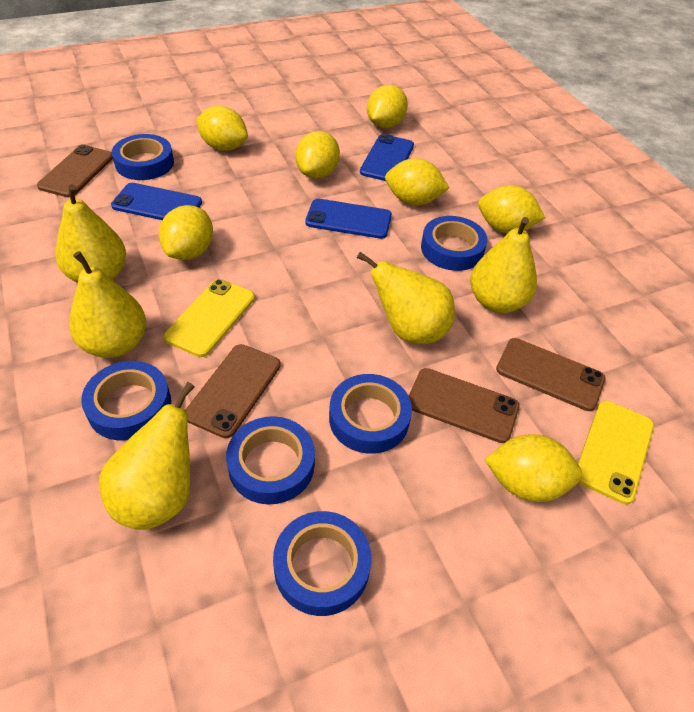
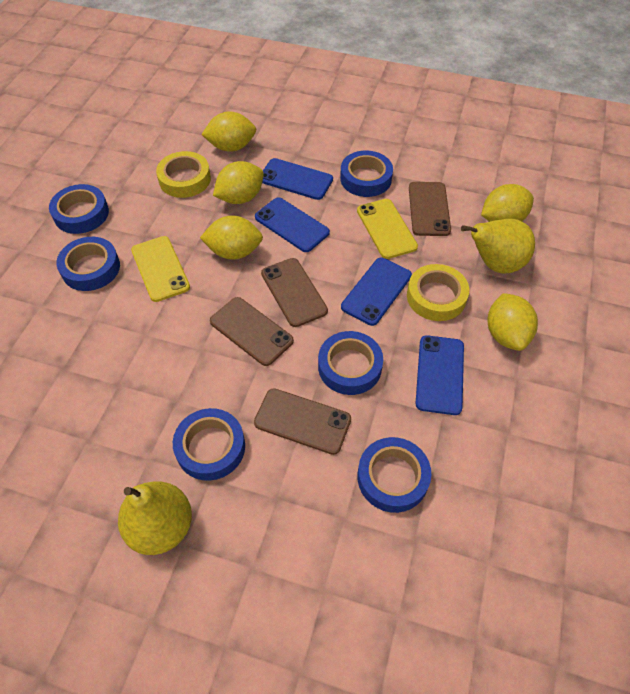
blue phone: 3 -> 4
yellow lemon: 7 -> 5
yellow pear: 5 -> 2
yellow tape: 0 -> 2

